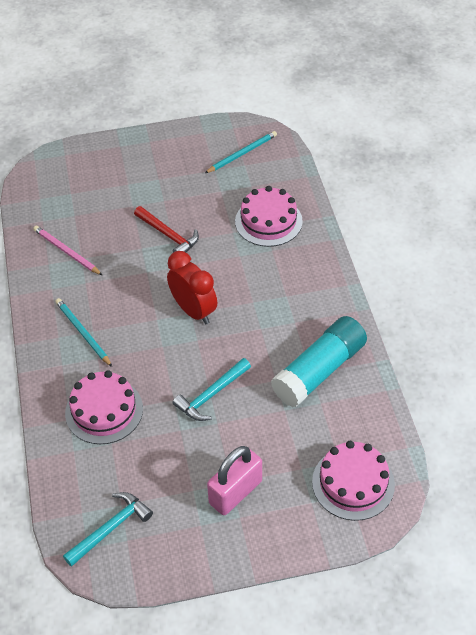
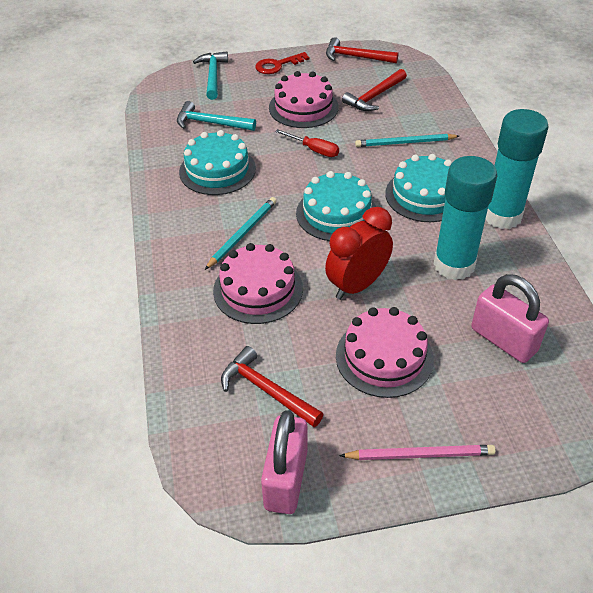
pink padlock: 1 -> 2
red hammer: 1 -> 3
red key: 0 -> 1
red screwdriver: 0 -> 1
turquoise cake: 0 -> 3
turquoise glue stick: 1 -> 2

